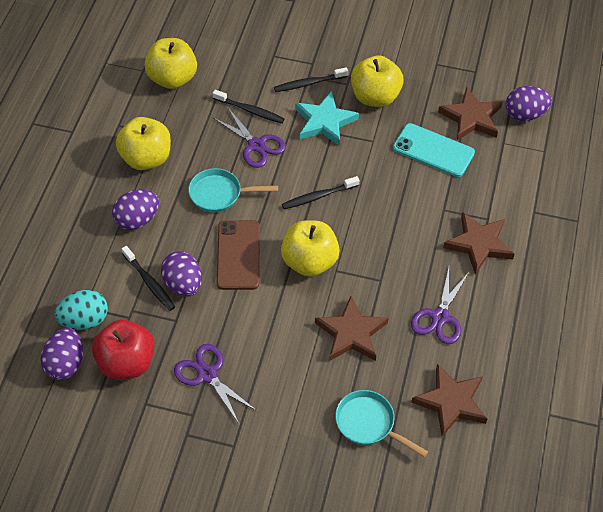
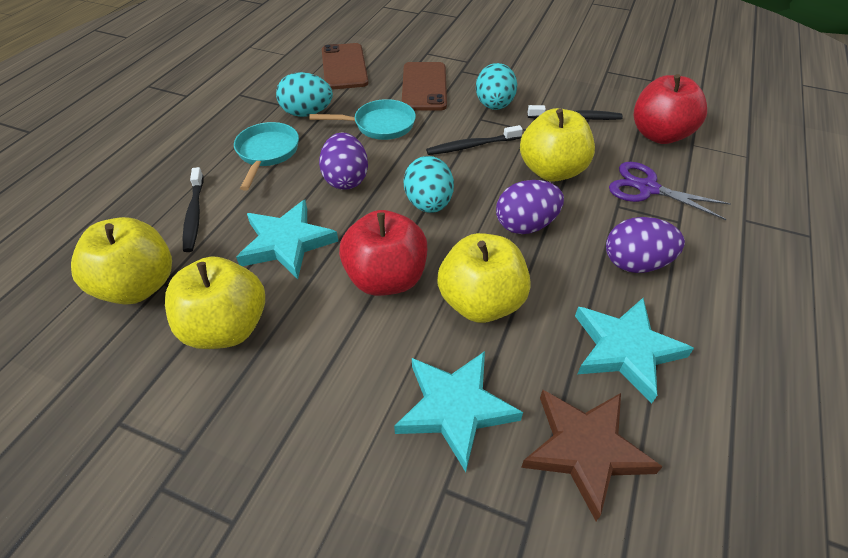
black toothbrush: 4 -> 3
brown phone: 1 -> 2
brown star: 4 -> 1
purple egg: 4 -> 3
purple scissors: 3 -> 1
red apple: 1 -> 2
turquoise egg: 1 -> 3
turquoise phone: 1 -> 0
turquoise star: 1 -> 3

